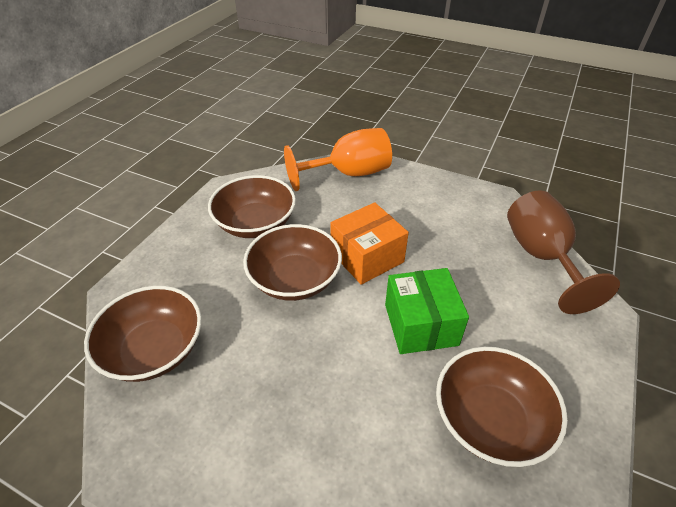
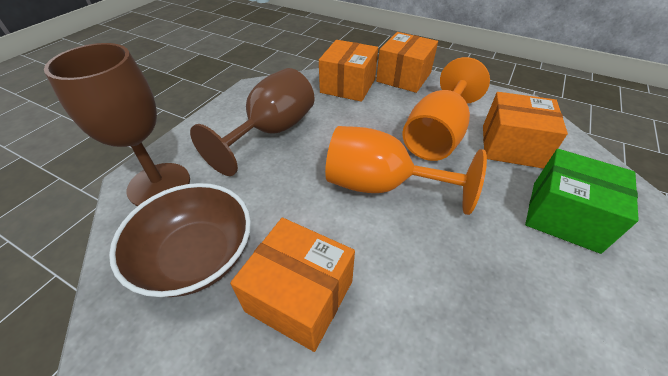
brown bowl: 4 -> 1
brown goblet: 1 -> 2
orange box: 1 -> 4
orange goblet: 1 -> 2

